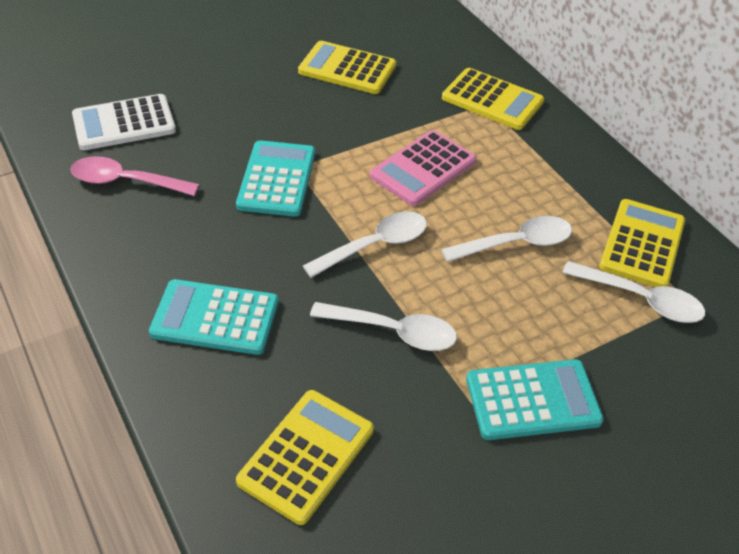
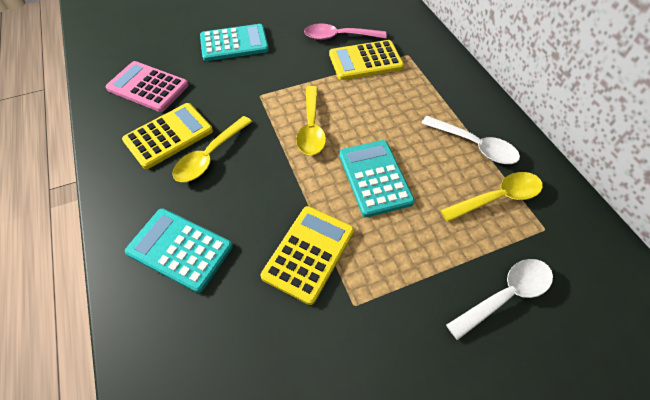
white calculator: 1 -> 0
white spoon: 4 -> 2
yellow calculator: 4 -> 3
yellow spoon: 0 -> 3

